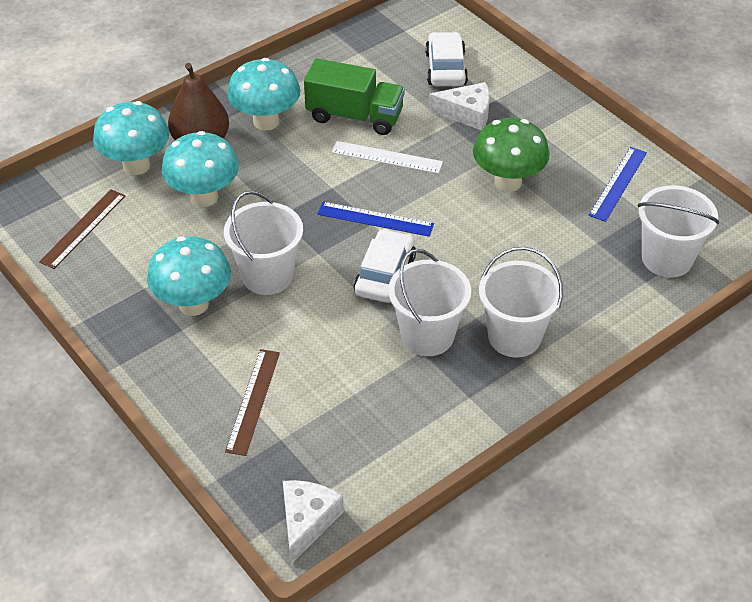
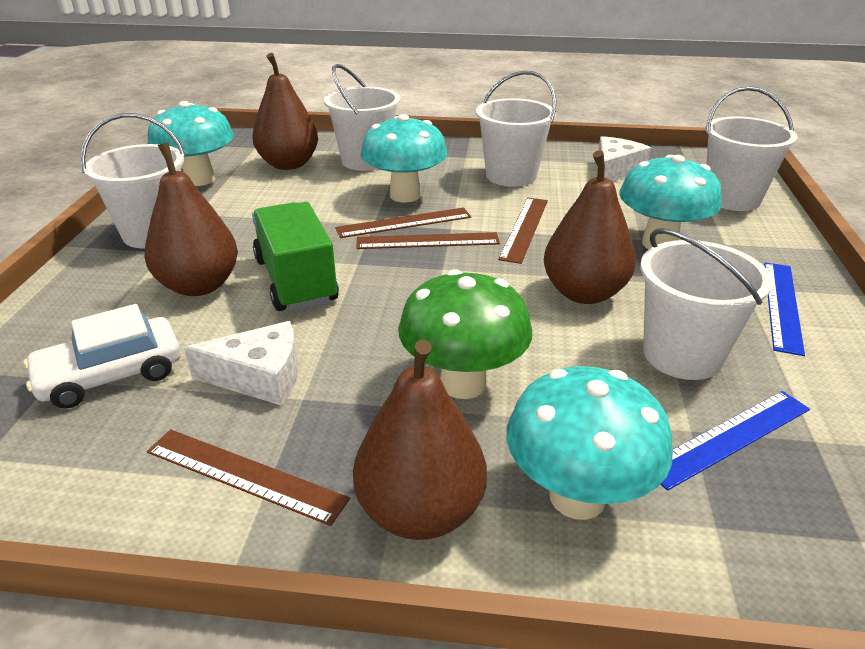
brown pear: 1 -> 4
brown ruler: 2 -> 4
white bucket: 4 -> 5
white car: 2 -> 1
white ruler: 1 -> 0

